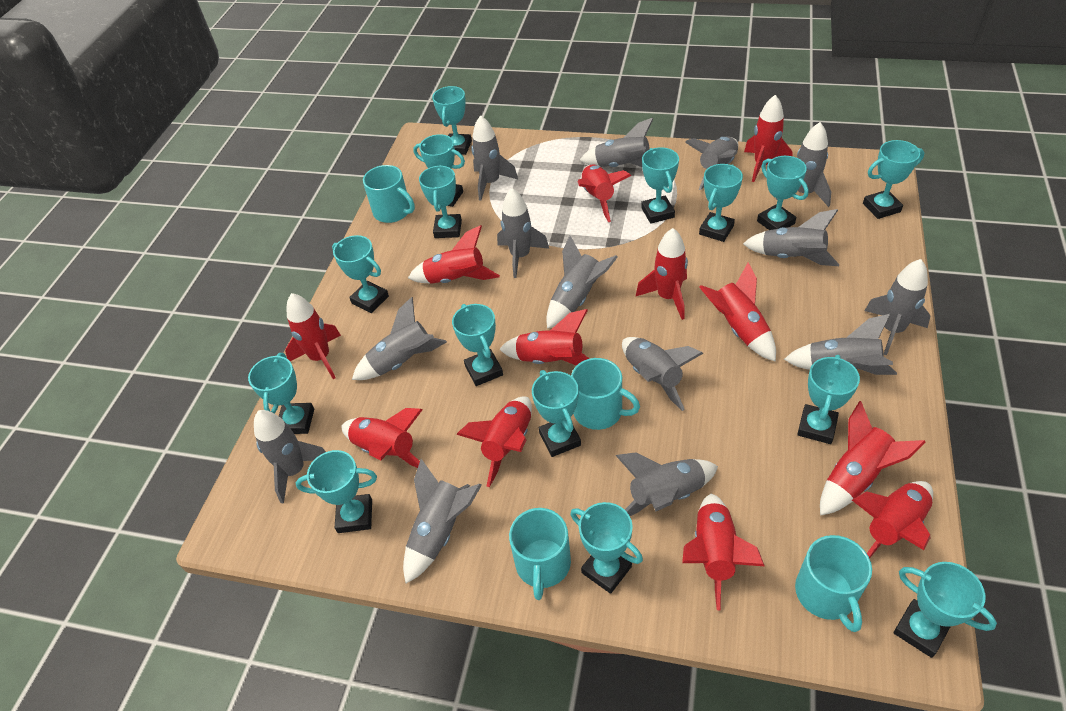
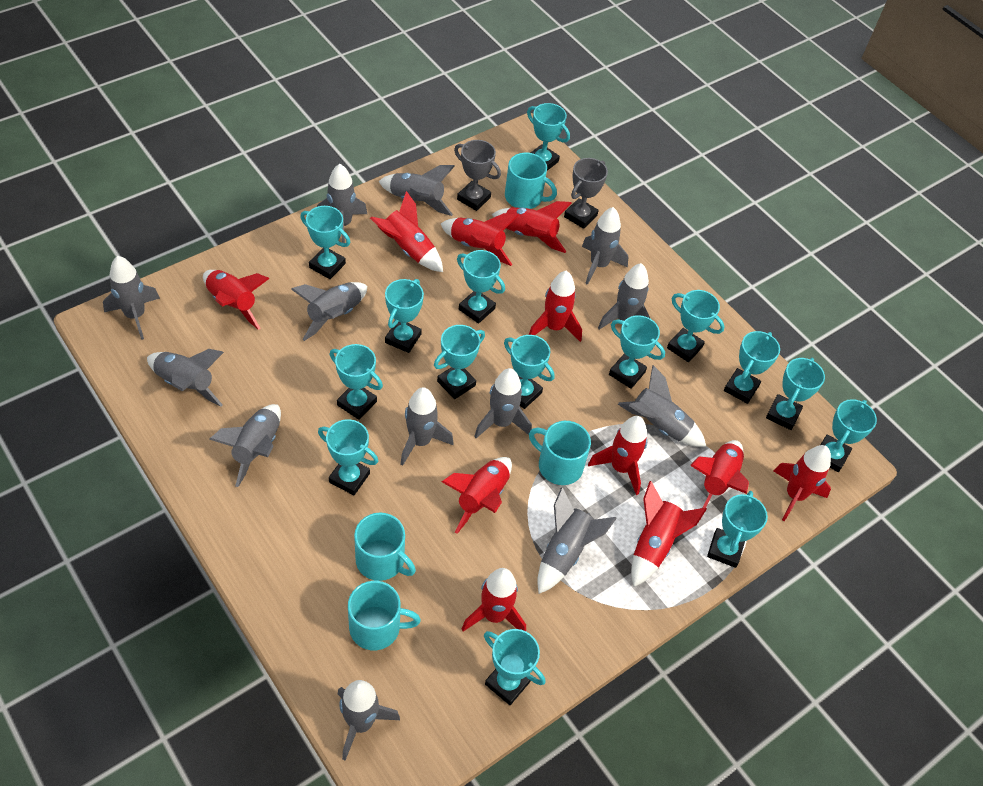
grey rocket: 14 -> 13
grey trophy: 0 -> 2
red rocket: 12 -> 11

